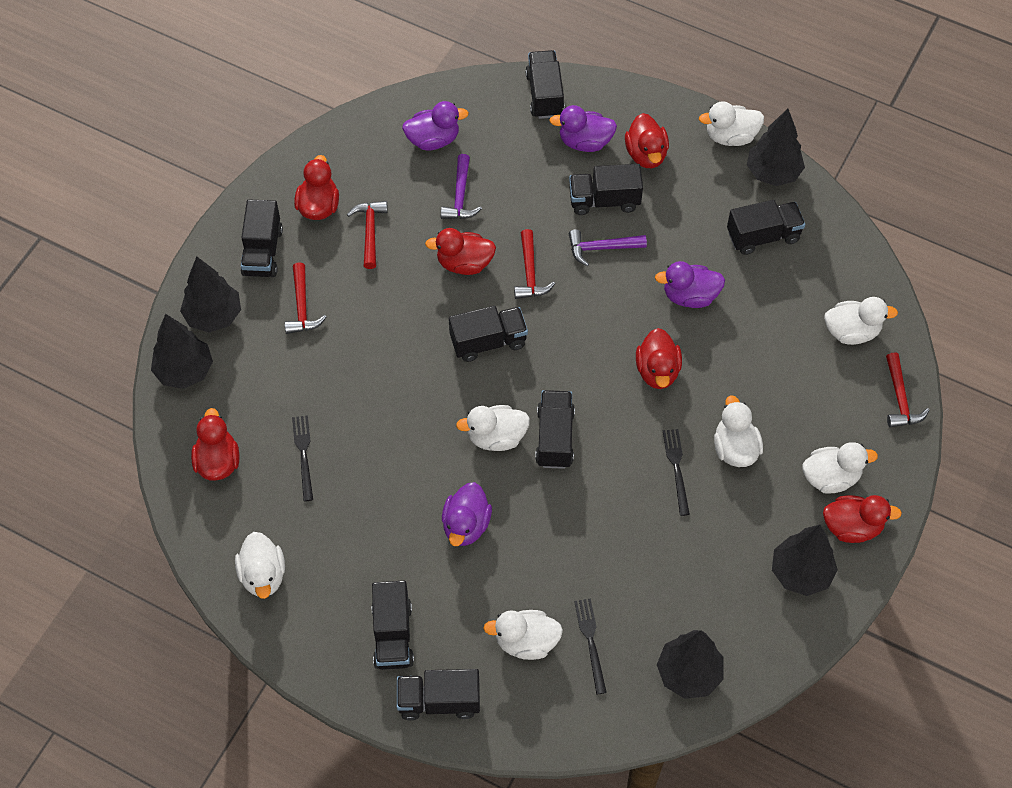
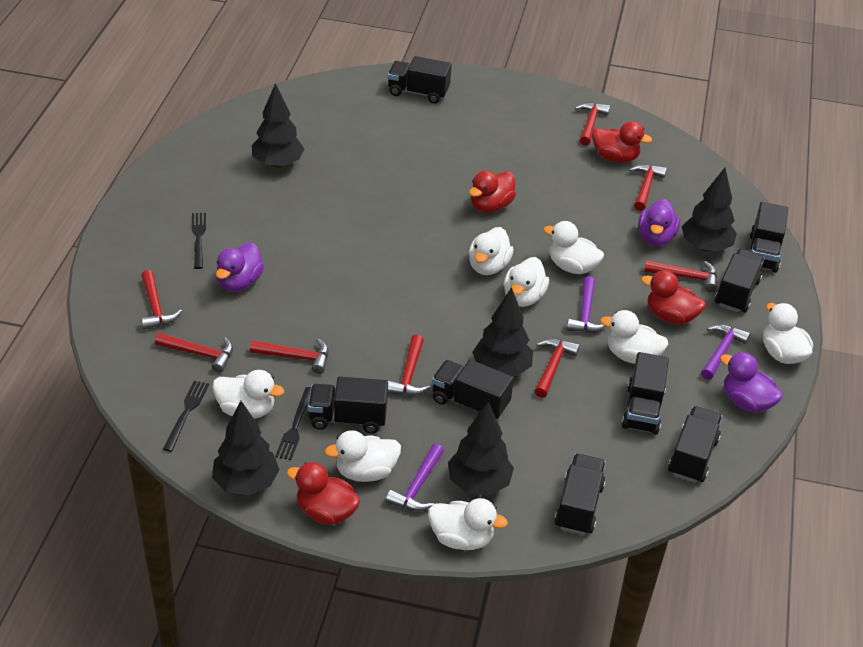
purple duck: 4 -> 3
purple hammer: 2 -> 3
red duck: 6 -> 4
red hammer: 4 -> 8
white duck: 7 -> 8

